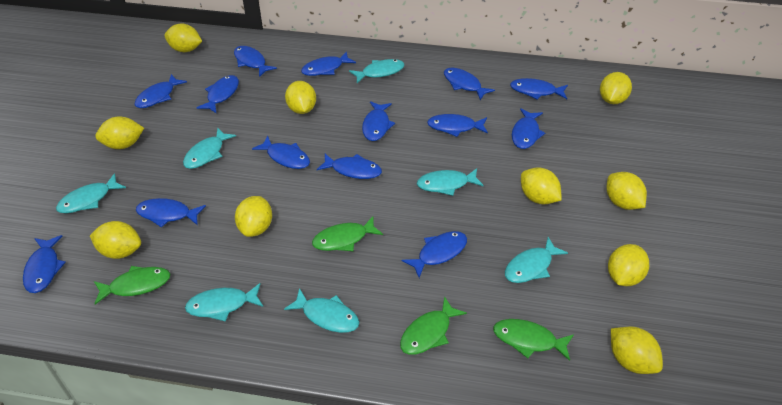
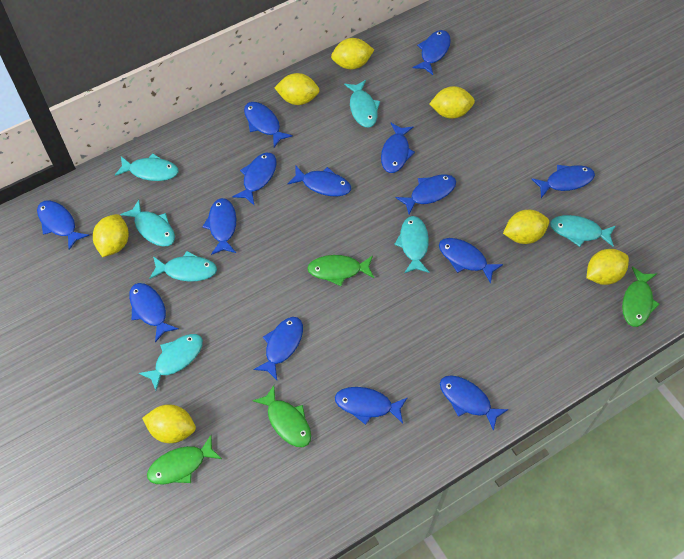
yellow lemon: 10 -> 7

